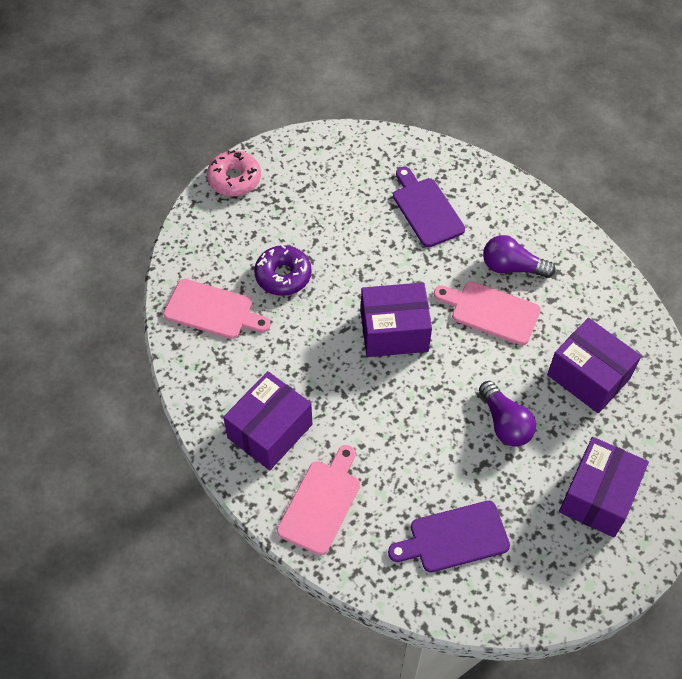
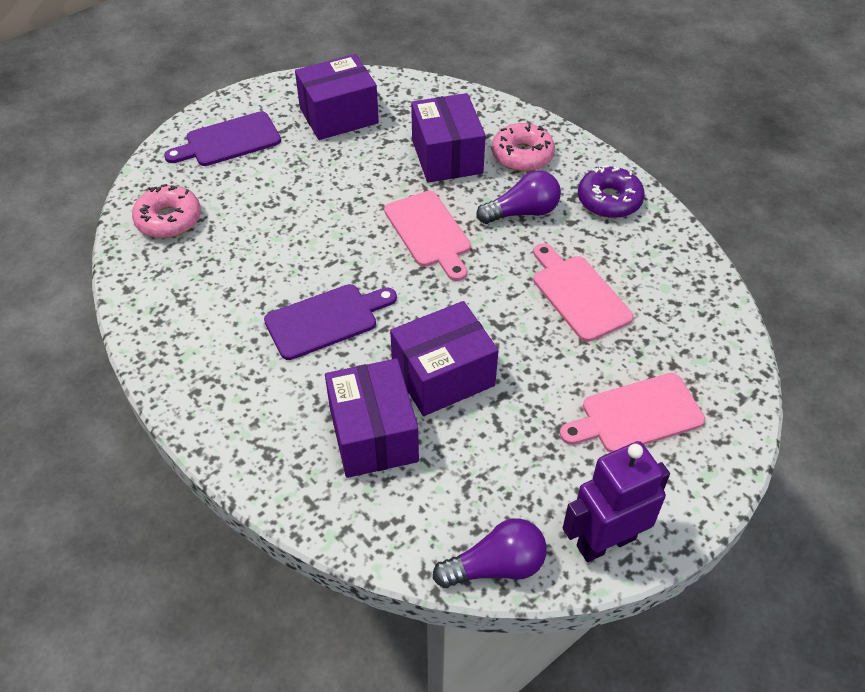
pink donut: 1 -> 2
purple robot: 0 -> 1

